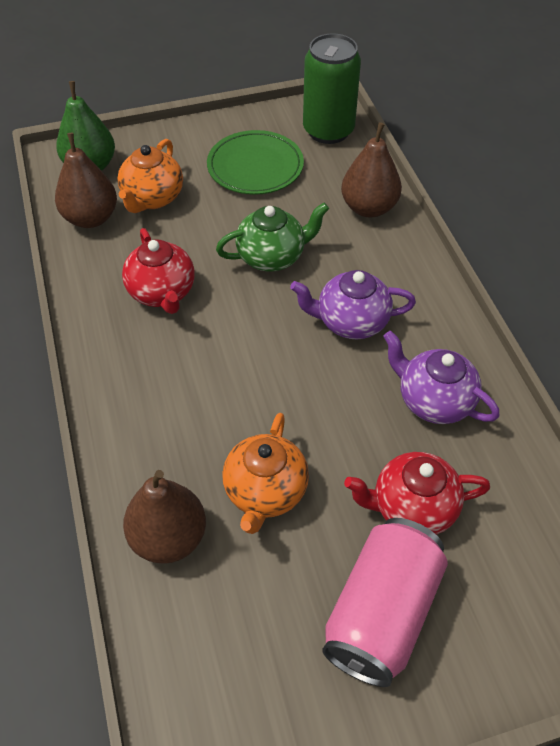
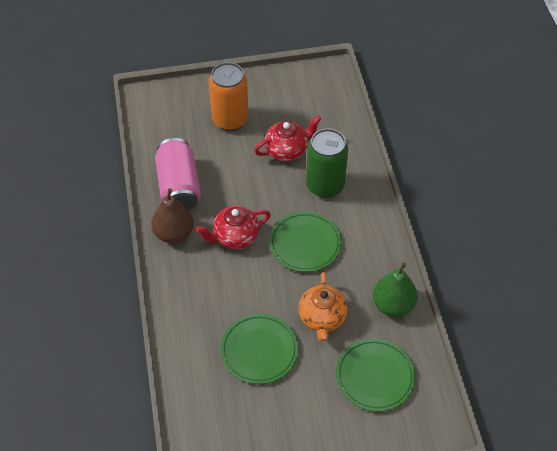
brown pear: 3 -> 1
green plate: 1 -> 3
green teapot: 1 -> 0
orange can: 0 -> 1
orange teapot: 2 -> 1
purple teapot: 2 -> 0

